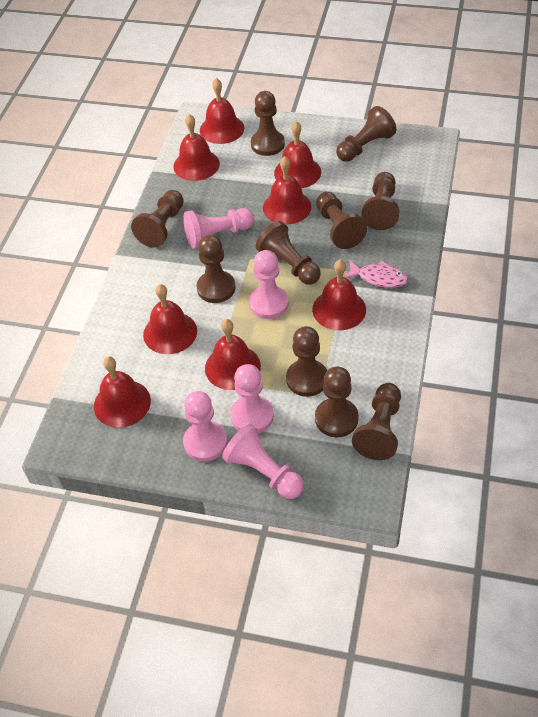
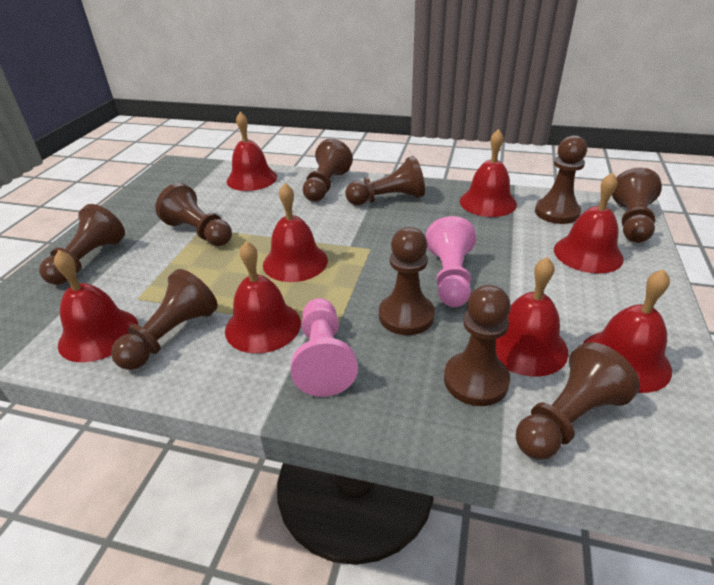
pink fish: 1 -> 0
pink pawn: 5 -> 2

